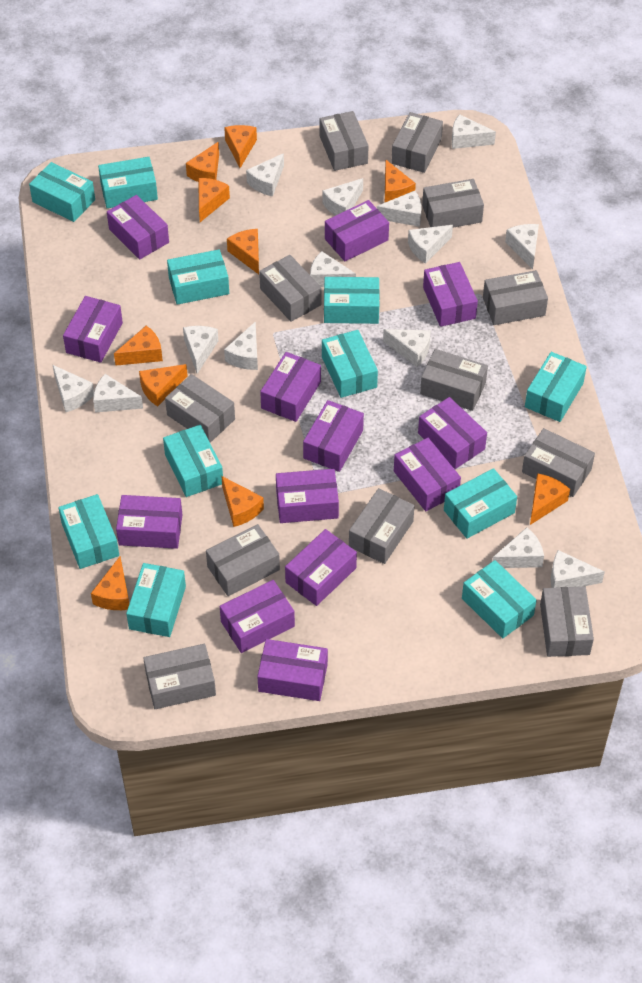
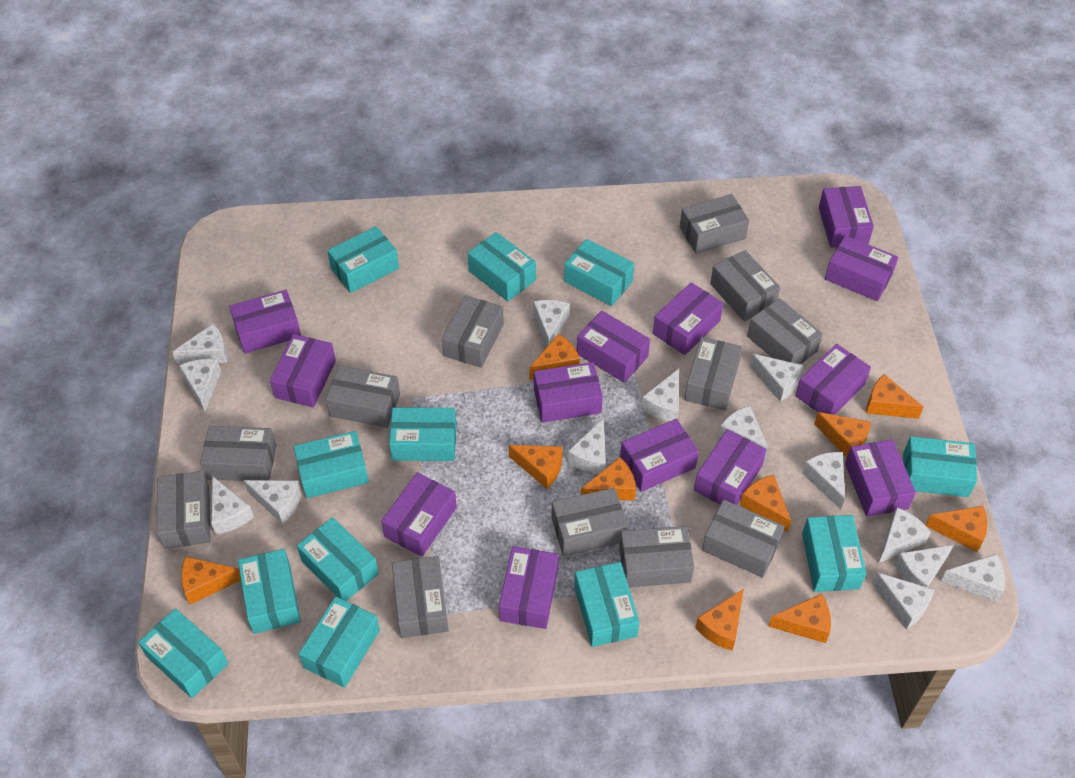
turquoise box: 11 -> 12

